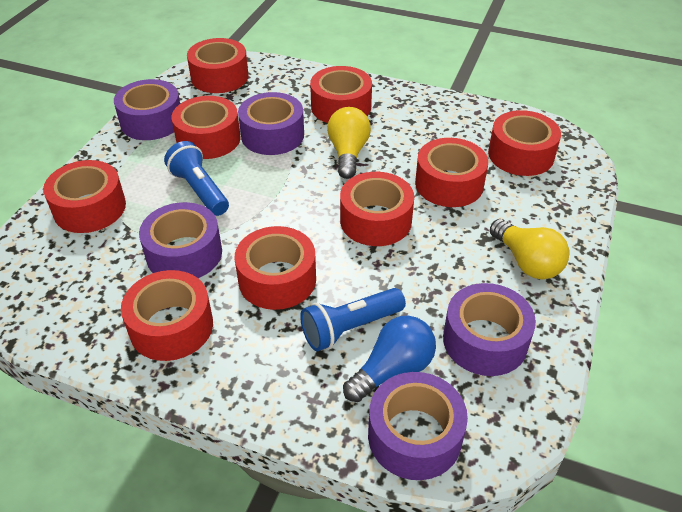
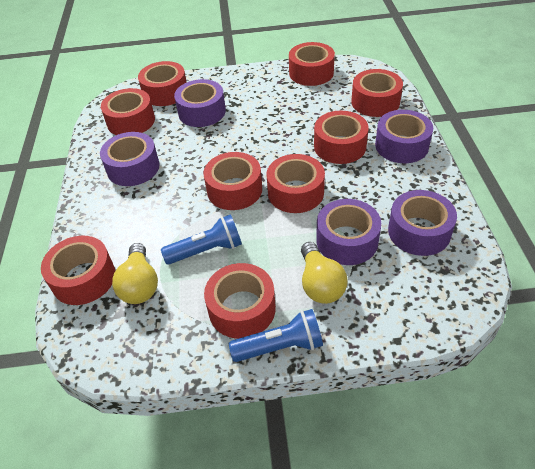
blue light bulb: 1 -> 0

